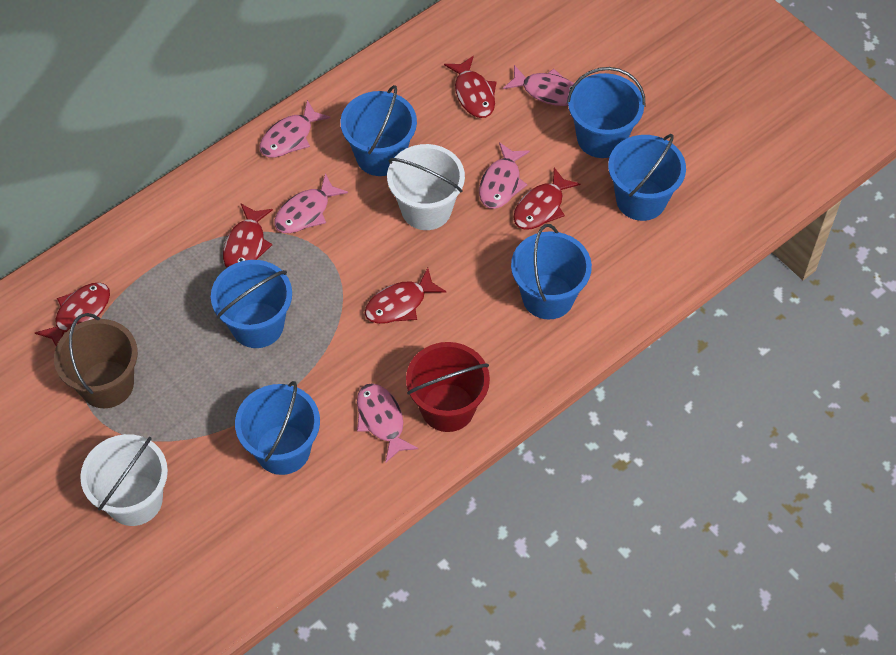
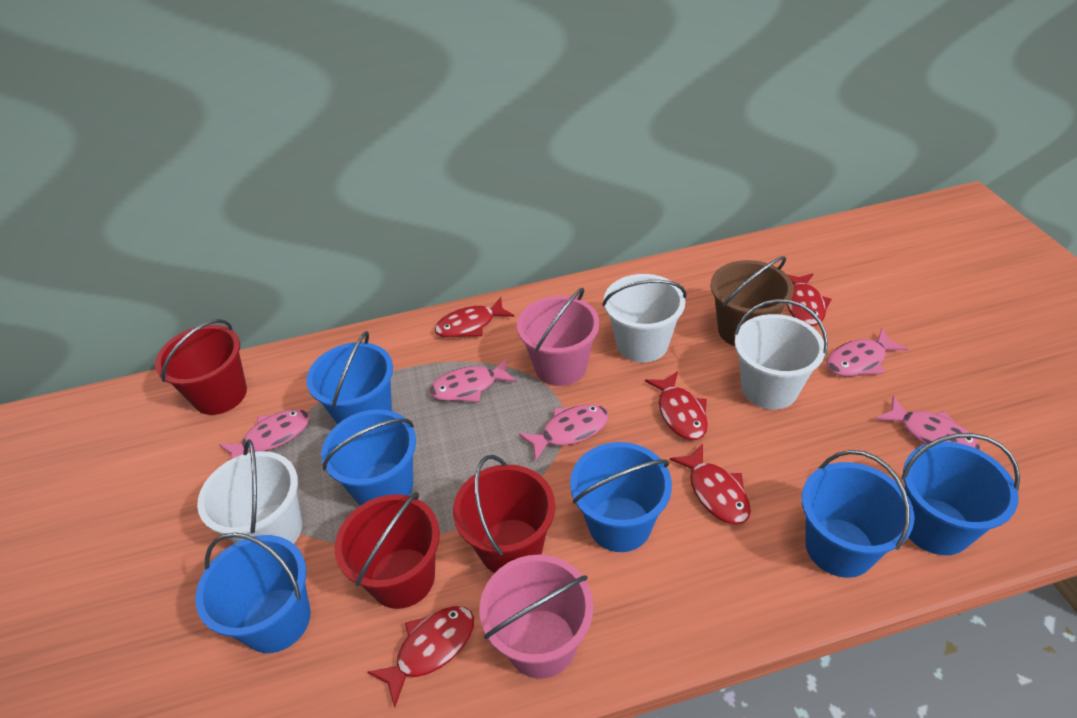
pink bucket: 0 -> 2
red bucket: 1 -> 3
white bucket: 2 -> 3

